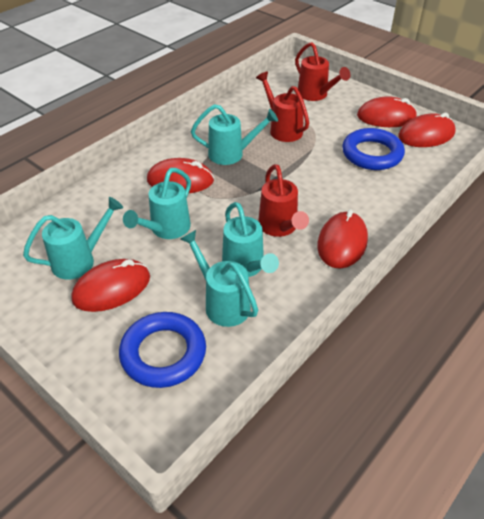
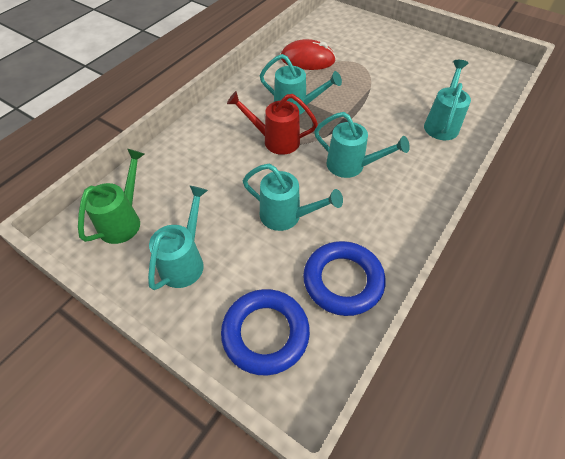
green watering can: 0 -> 1
red mouse: 5 -> 1
red watering can: 3 -> 1

